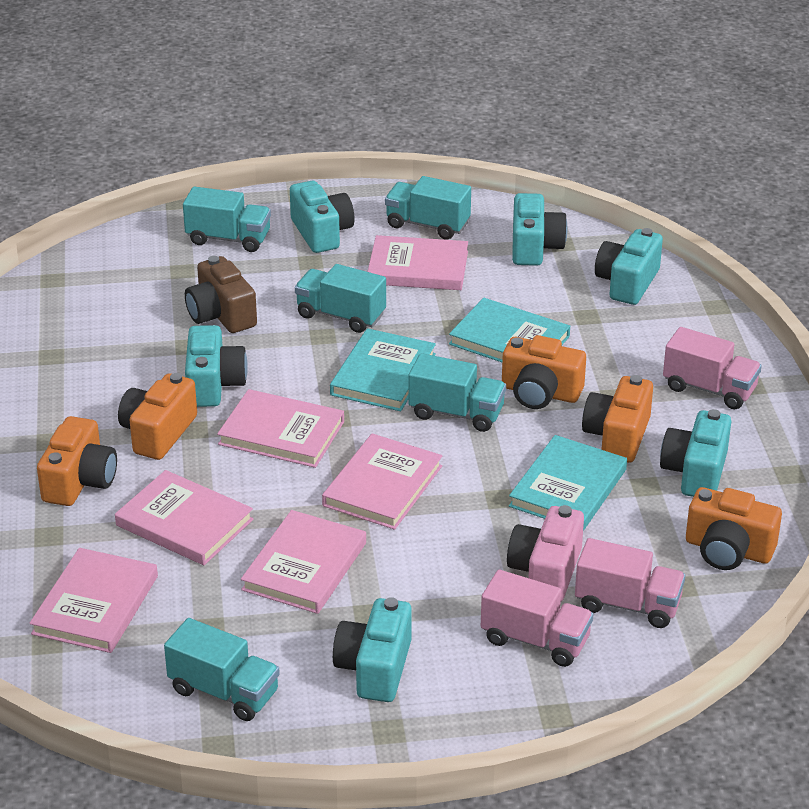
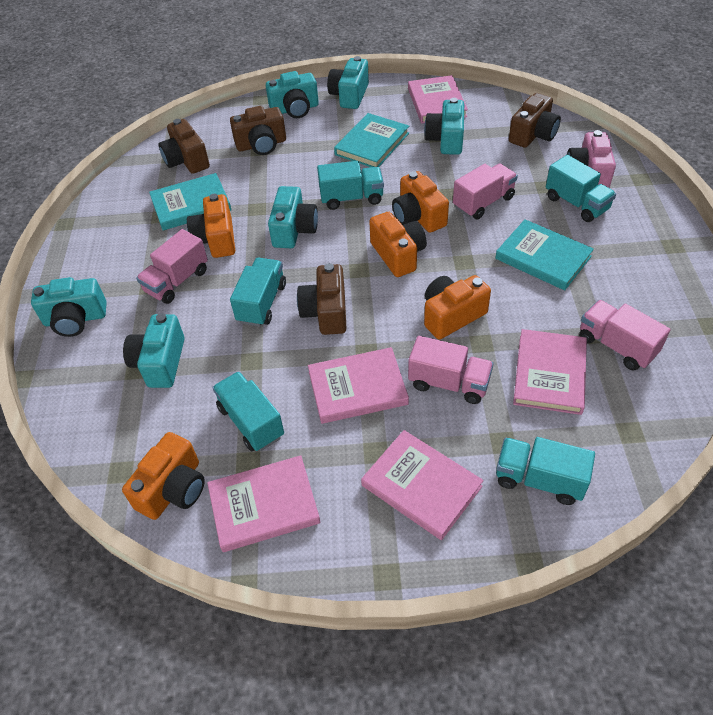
brown camera: 1 -> 4
pink book: 6 -> 5
pink truck: 3 -> 4

